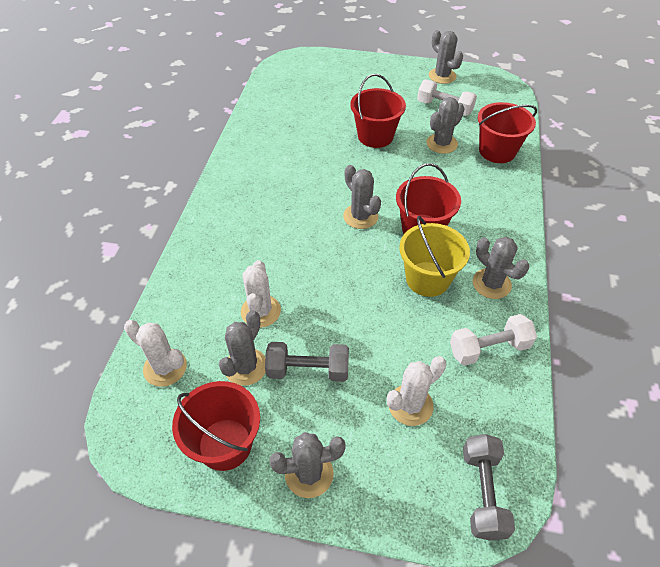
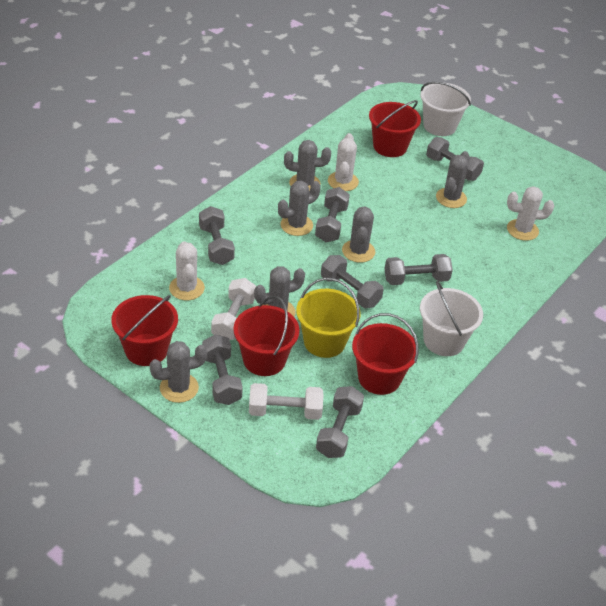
grey dumbbell: 2 -> 7
white bucket: 0 -> 2

